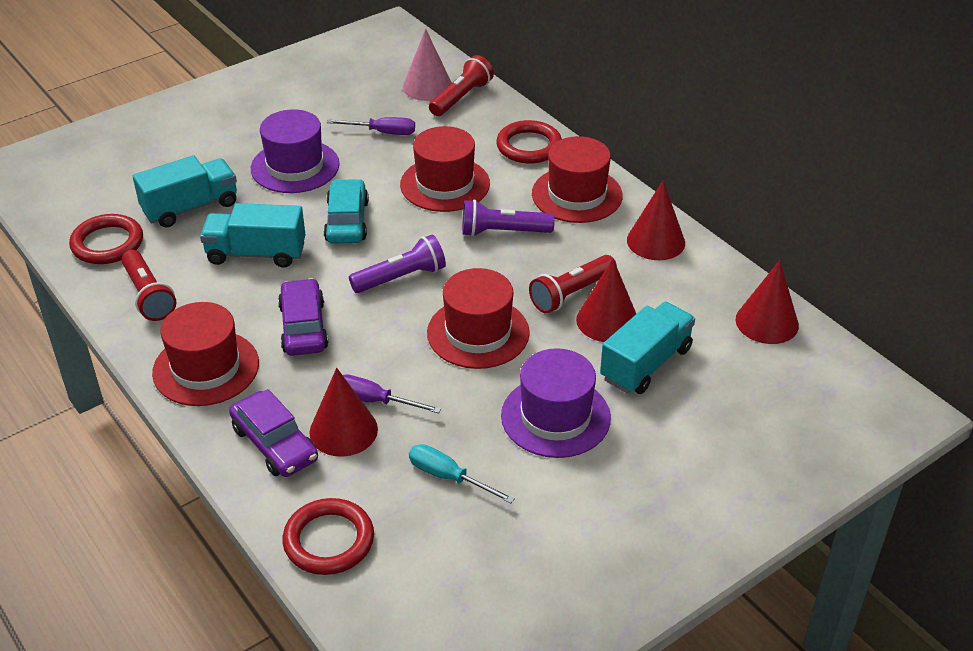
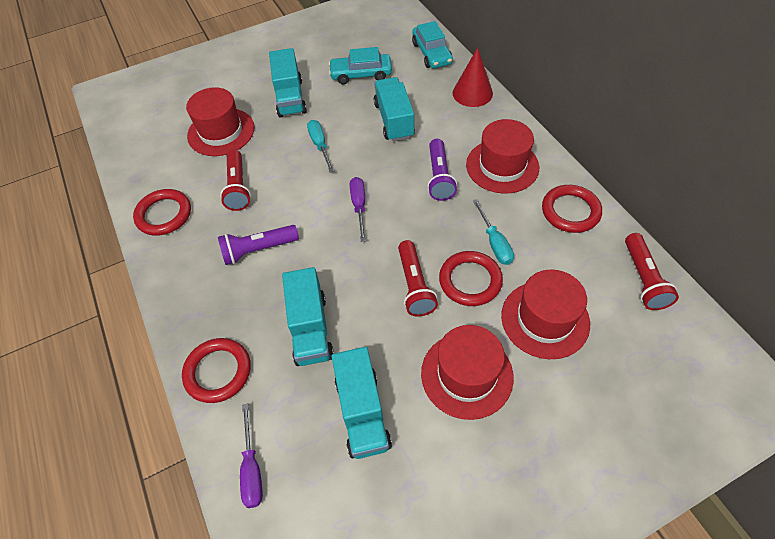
pink cone: 1 -> 0
purple car: 2 -> 0
purple hat: 2 -> 0
red cone: 4 -> 1
red ring: 3 -> 4
turquoise car: 1 -> 2
turquoise screwdriver: 1 -> 2
turquoise truck: 3 -> 4

